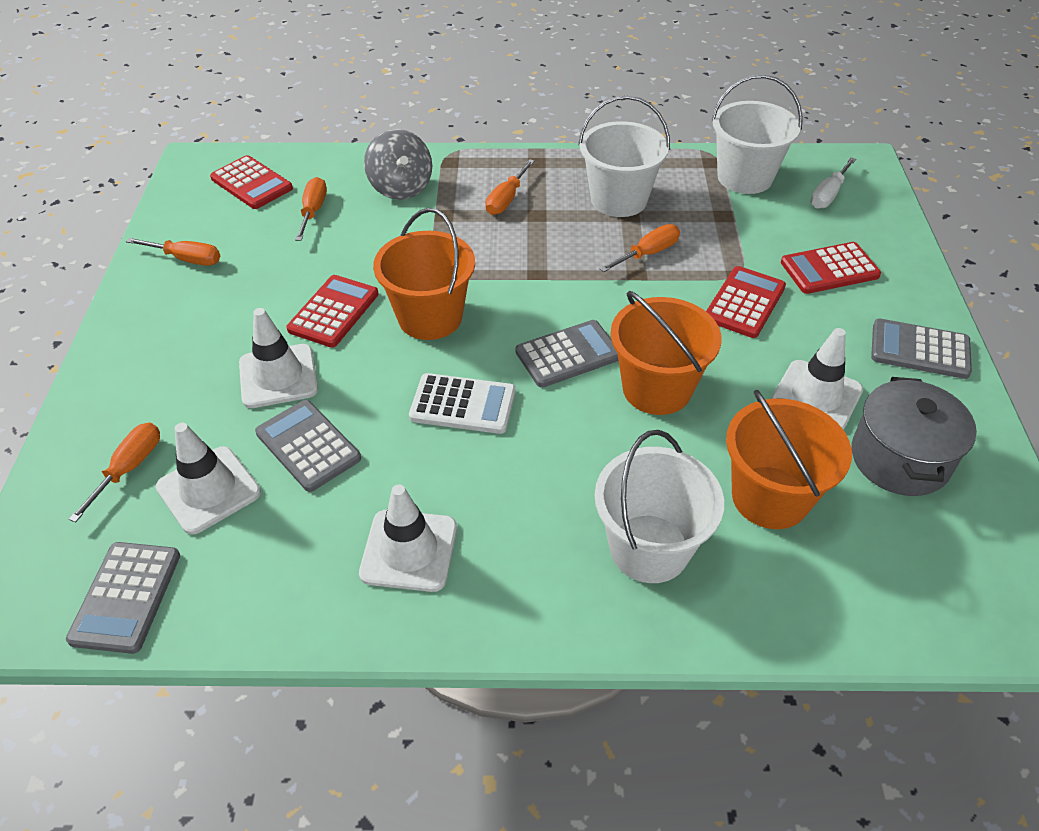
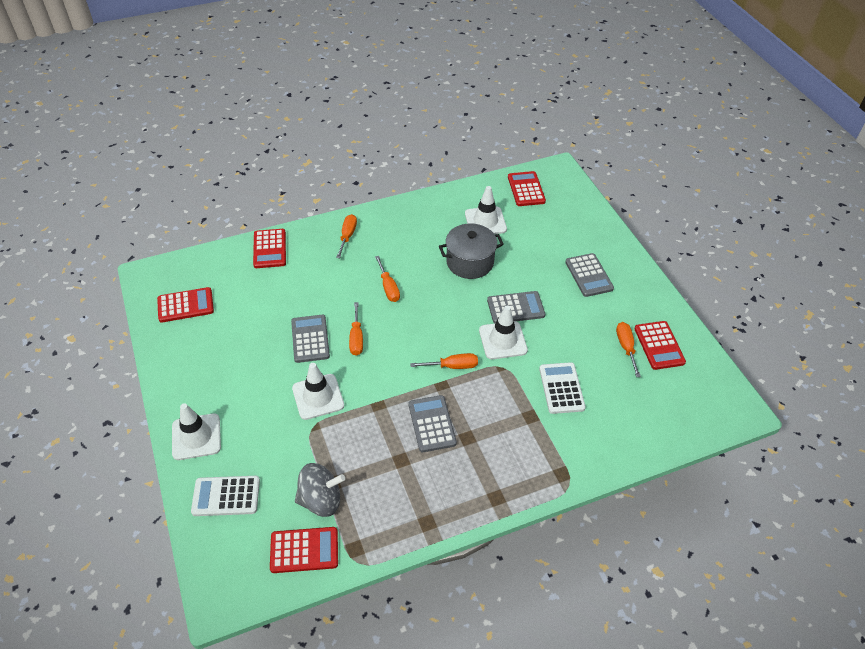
orange bucket: 3 -> 0
red calculator: 4 -> 5
white bucket: 3 -> 0
white calculator: 1 -> 2
white screwdriver: 1 -> 0

